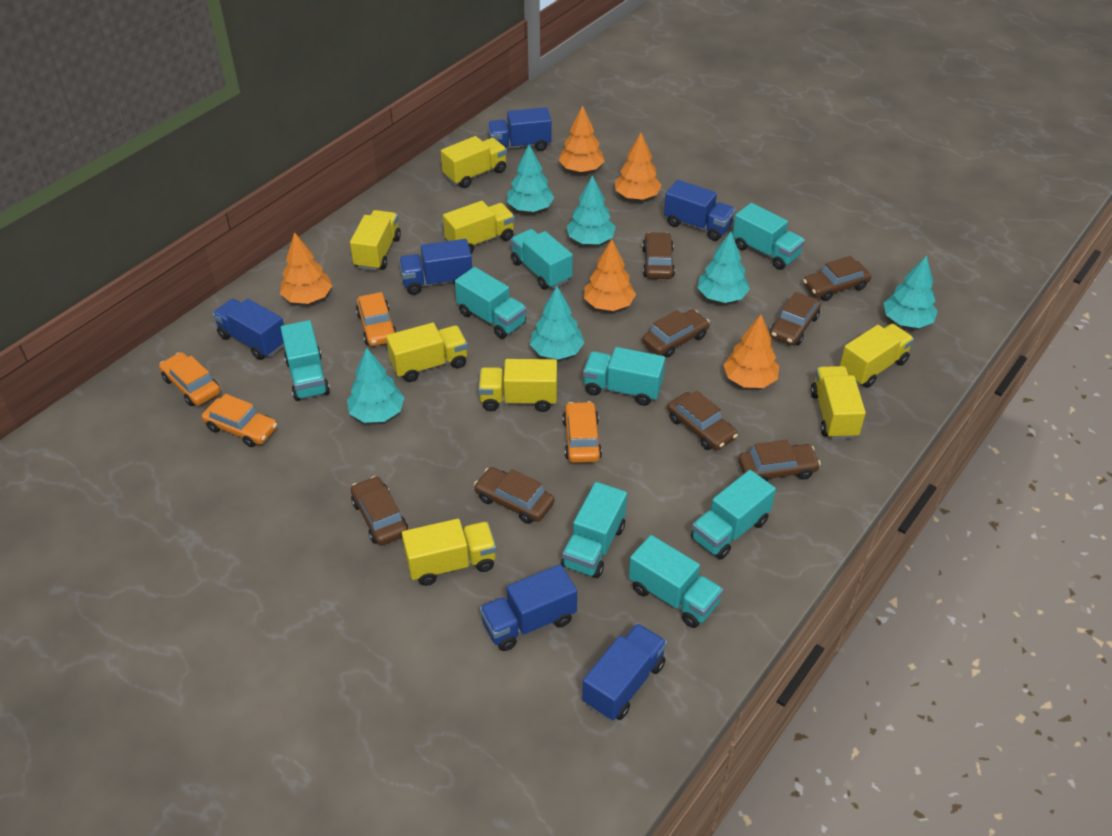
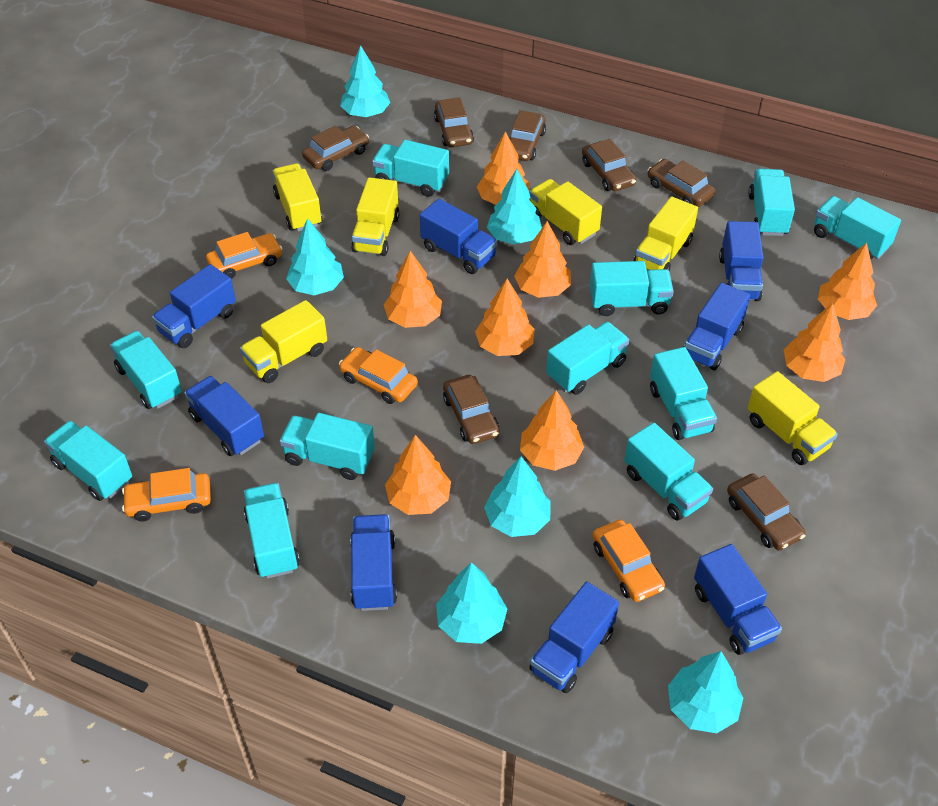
blue truck: 6 -> 8
brown car: 8 -> 7
orange tree: 5 -> 8
turquoise truck: 8 -> 11
yellow truck: 8 -> 6

